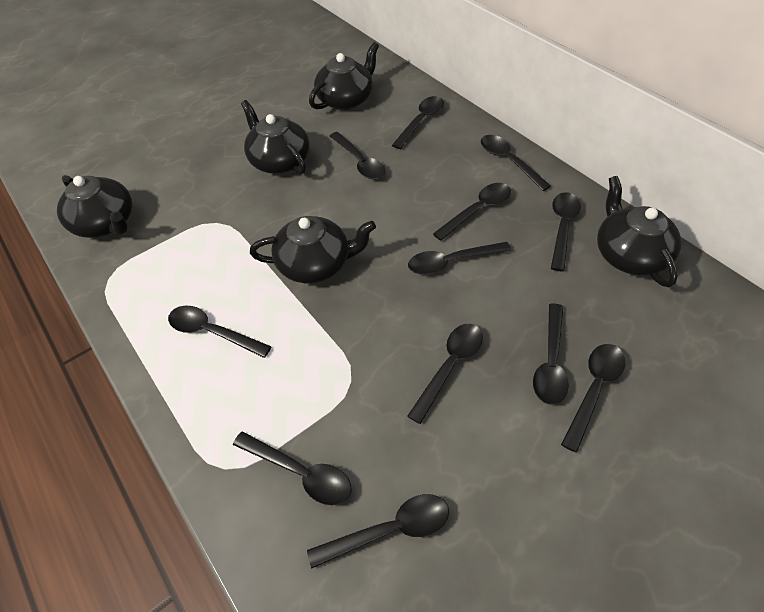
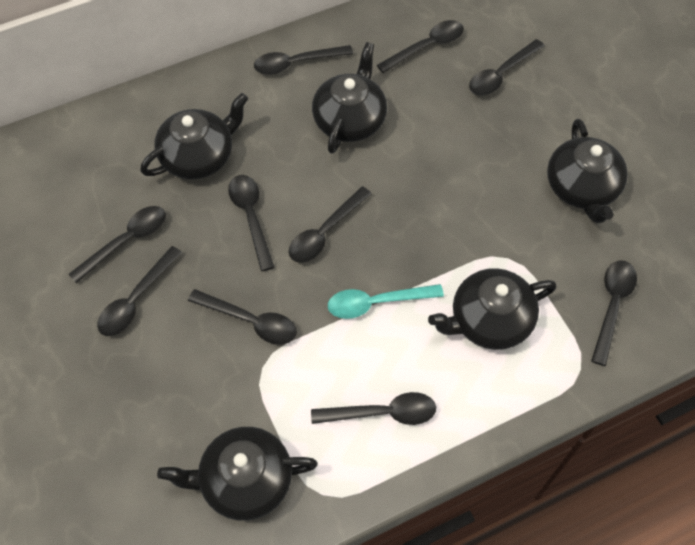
black spoon: 12 -> 10
turquoise spoon: 0 -> 1

